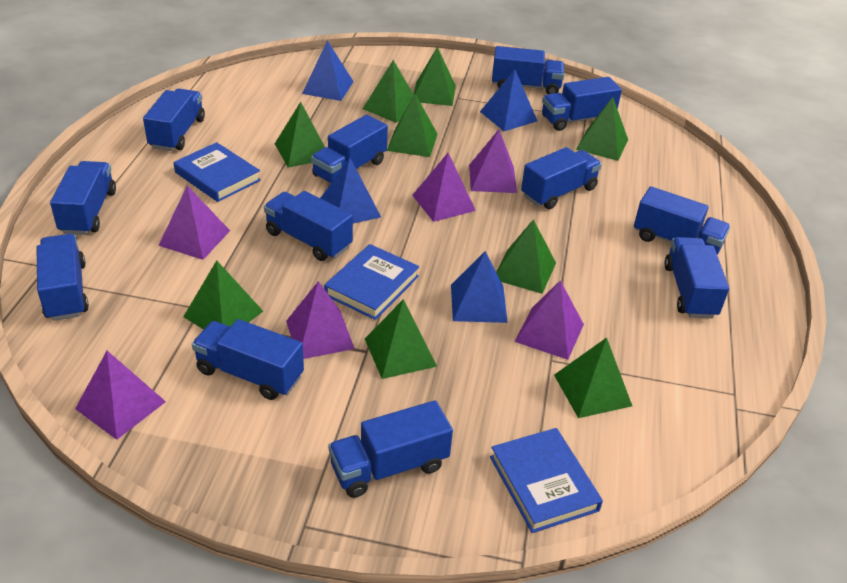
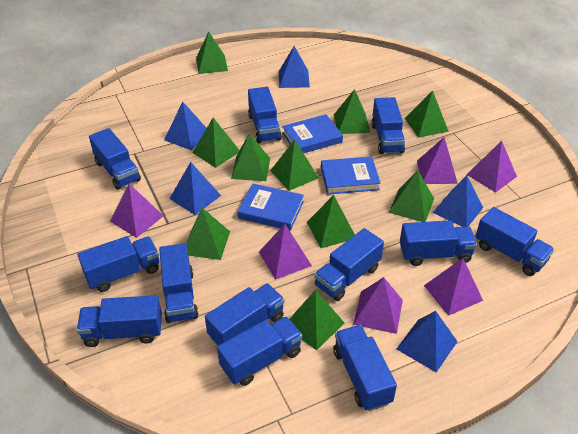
blue pyramid: 4 -> 5
green pyramid: 9 -> 10

